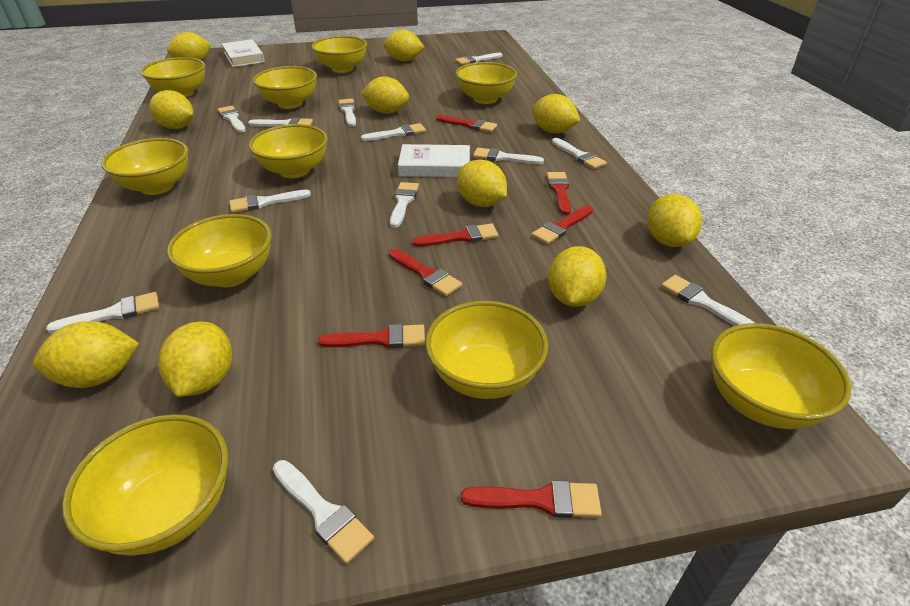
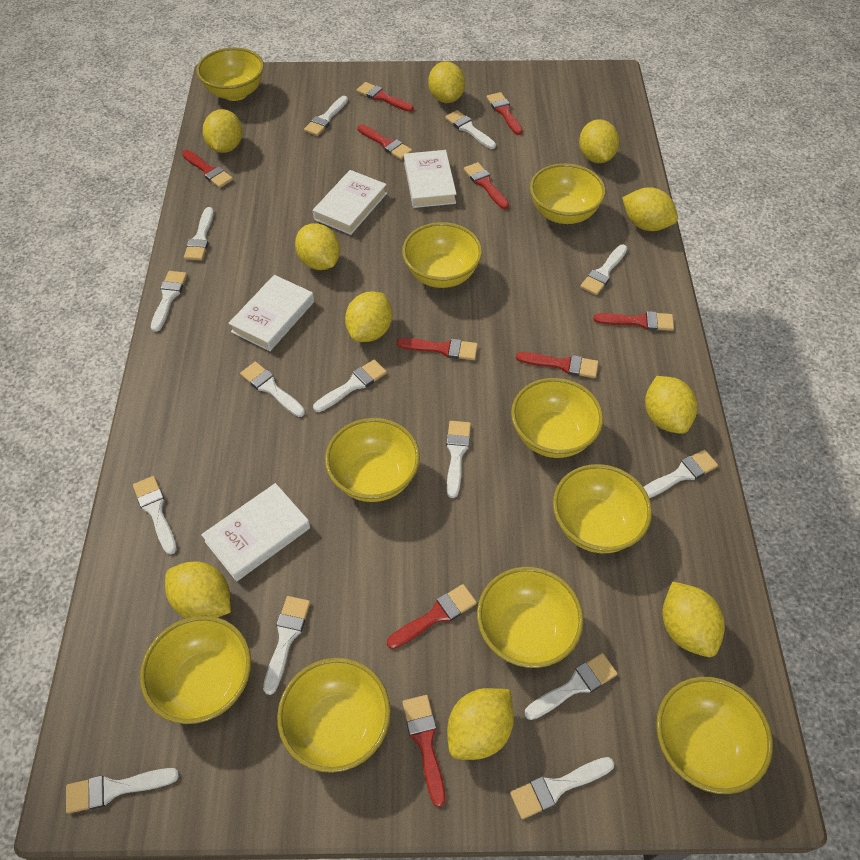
red brush: 7 -> 10
white book: 2 -> 4
white brush: 12 -> 14

